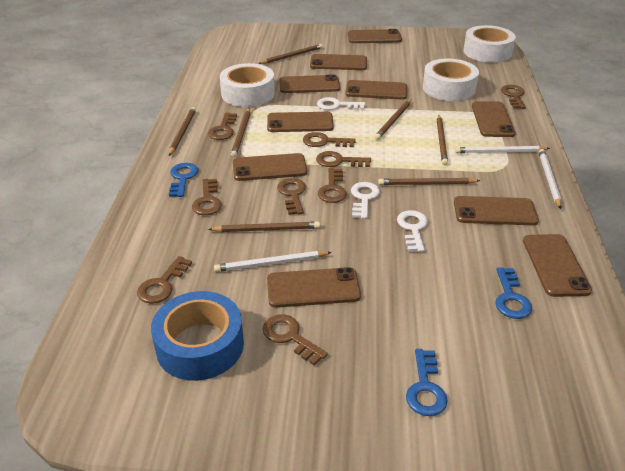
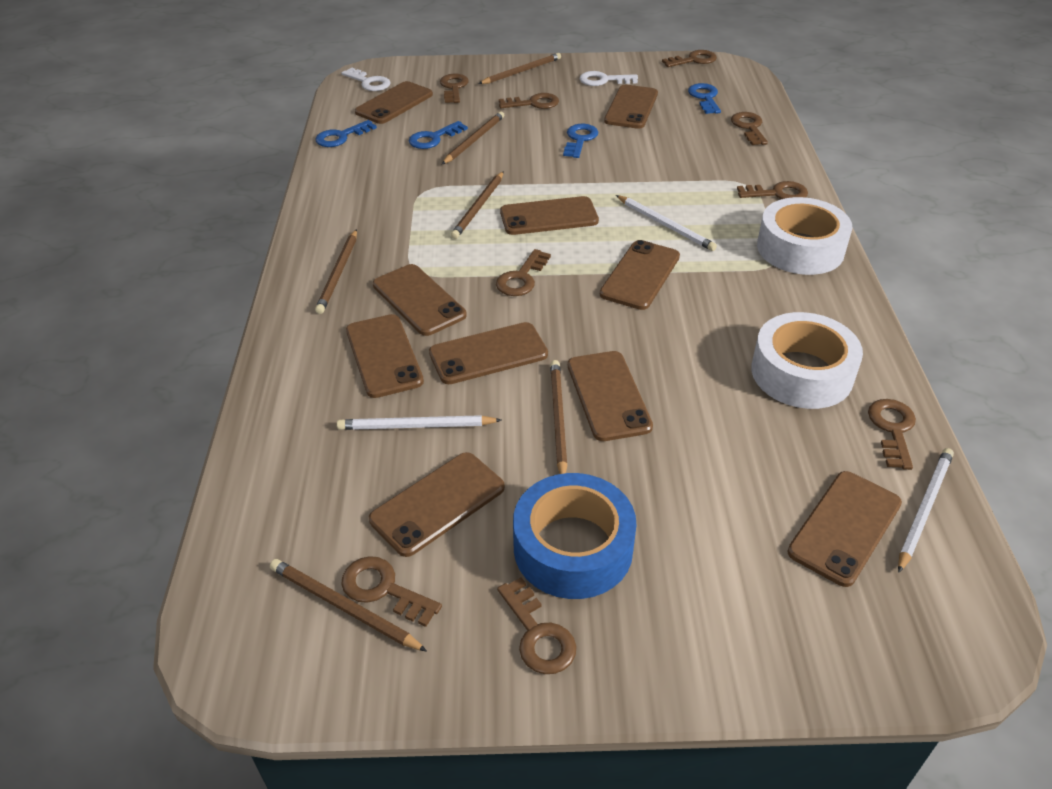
blue key: 3 -> 4
brown pencil: 7 -> 6
white key: 3 -> 2
white tape: 3 -> 2

